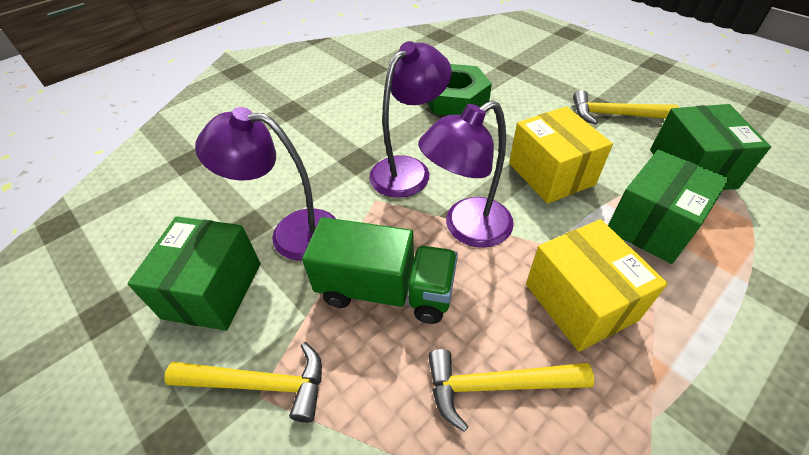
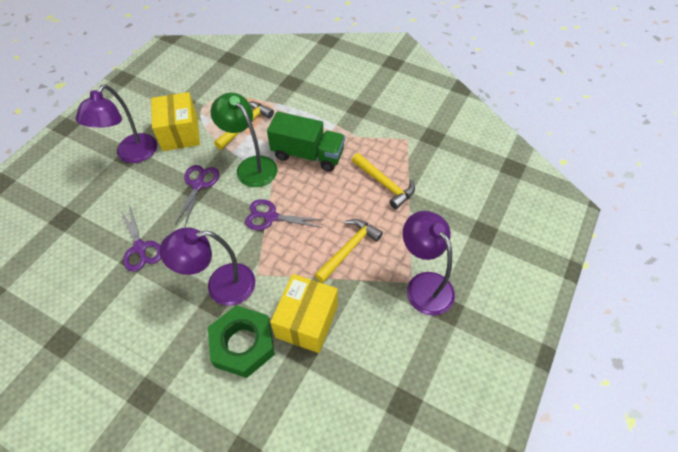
green box: 3 -> 0
green lamp: 0 -> 1
purple scissors: 0 -> 3

